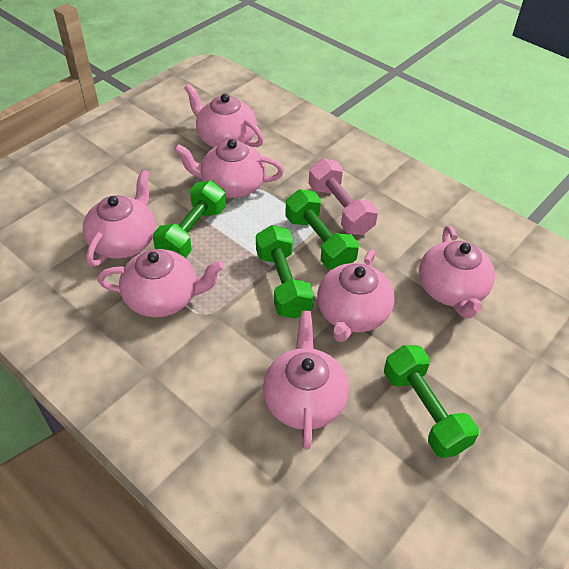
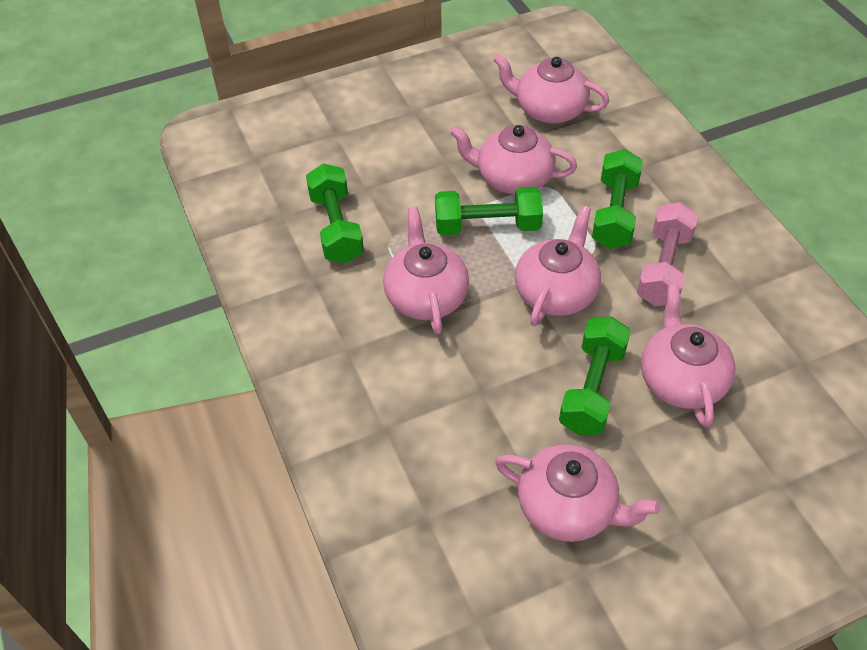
pink teapot: 7 -> 6

